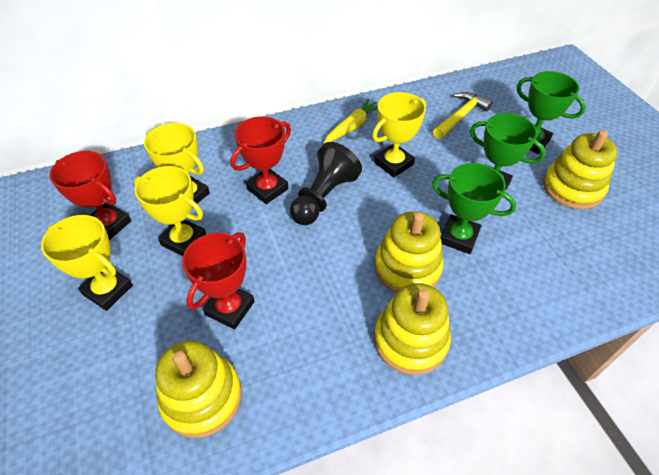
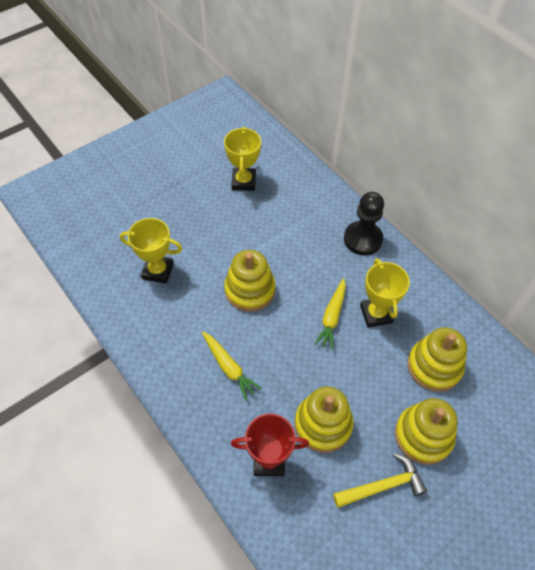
green trophy: 3 -> 0
red trophy: 3 -> 1
yellow carrot: 1 -> 2
yellow trophy: 4 -> 3

